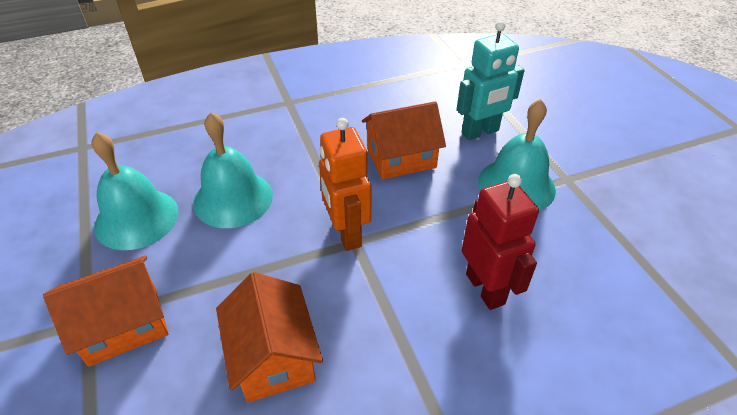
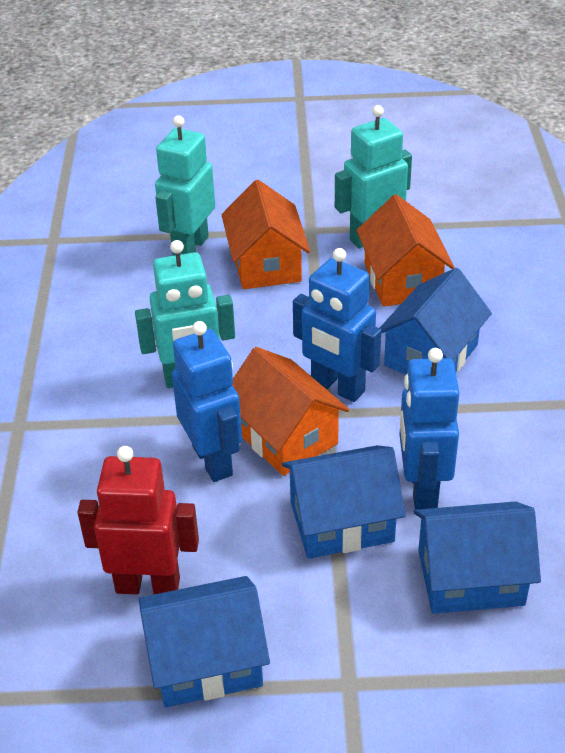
blue house: 0 -> 4
blue robot: 0 -> 3
orange robot: 1 -> 0
turquoise bell: 3 -> 0
turquoise robot: 1 -> 3

